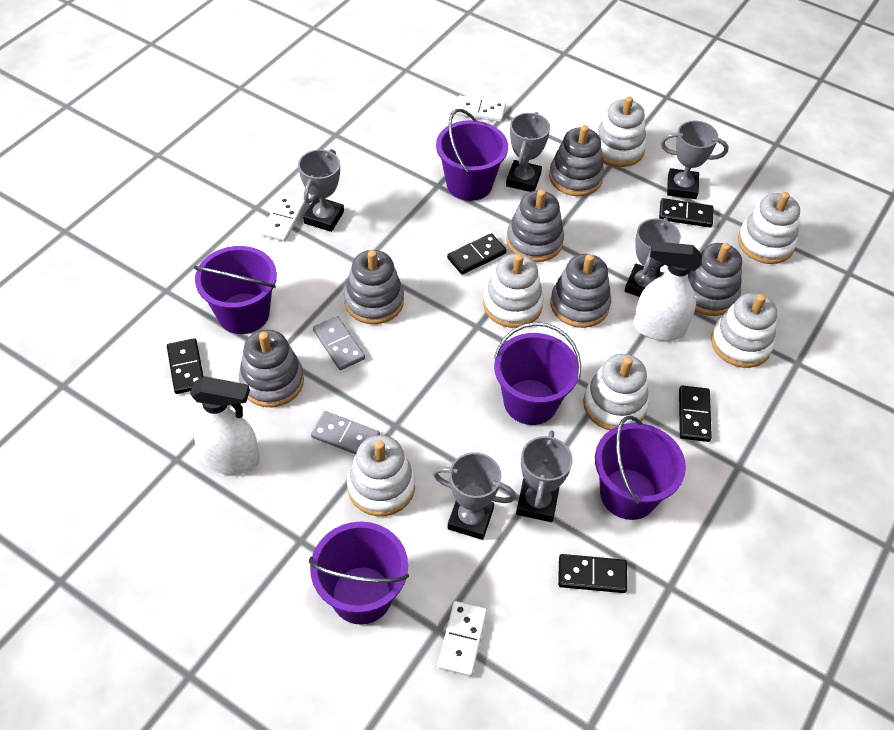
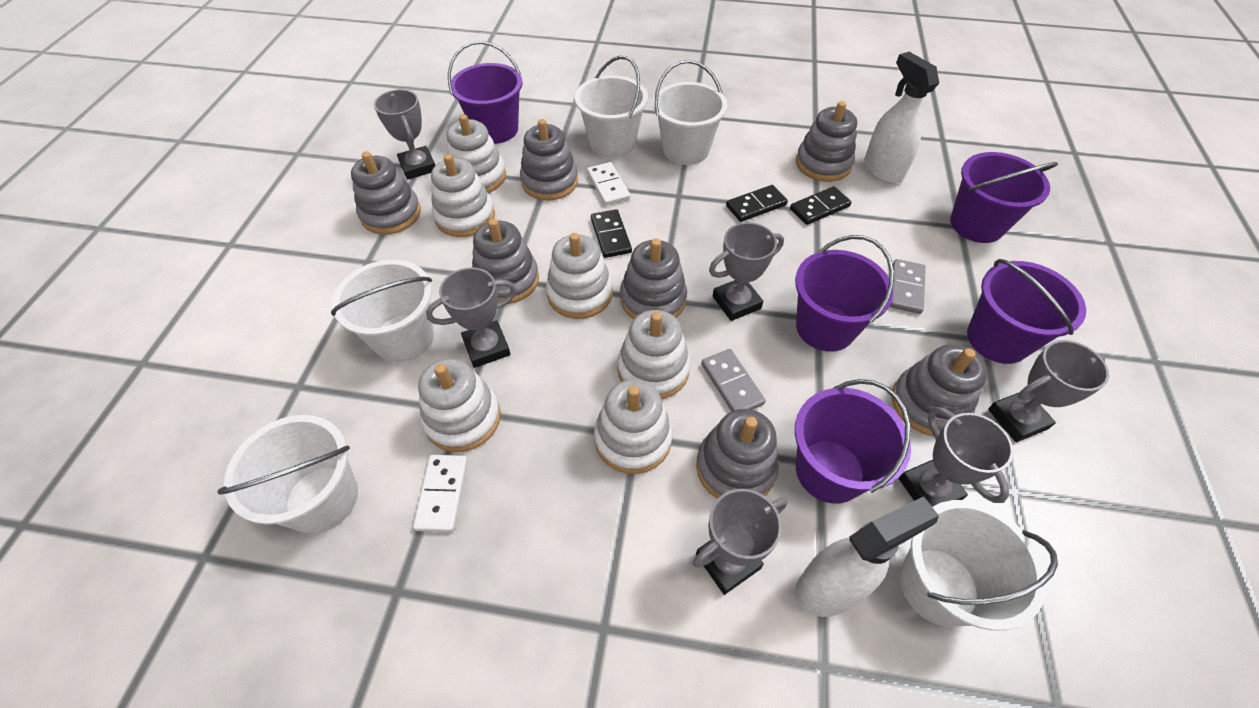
black domino: 5 -> 3
grey stacking toy: 6 -> 7
white bucket: 0 -> 5
white domino: 3 -> 2

